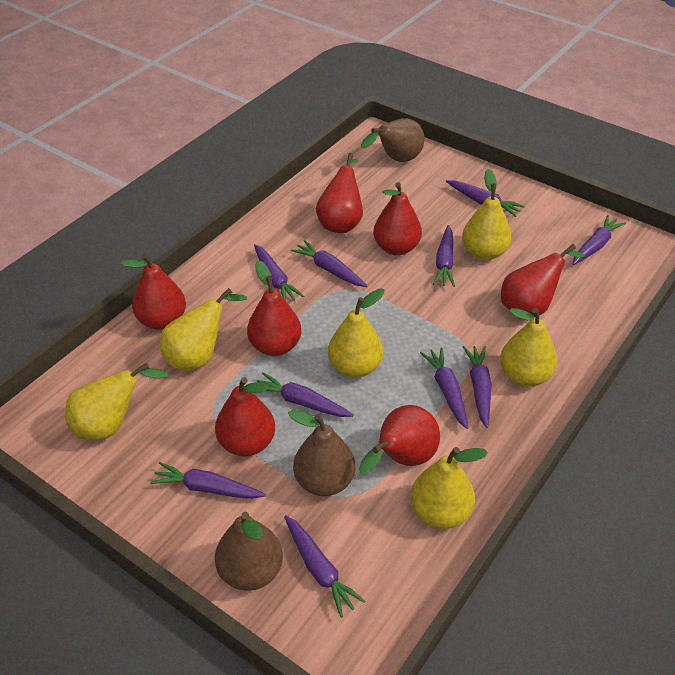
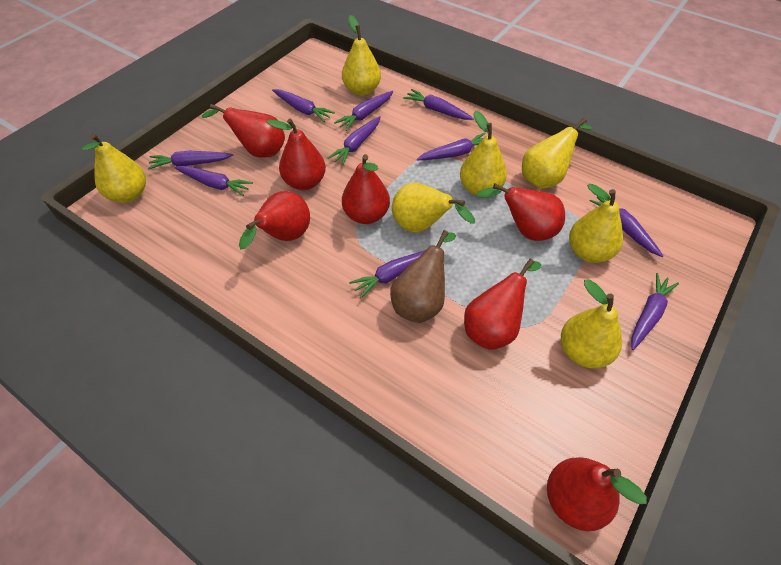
brown pear: 3 -> 1
yellow pear: 6 -> 7

